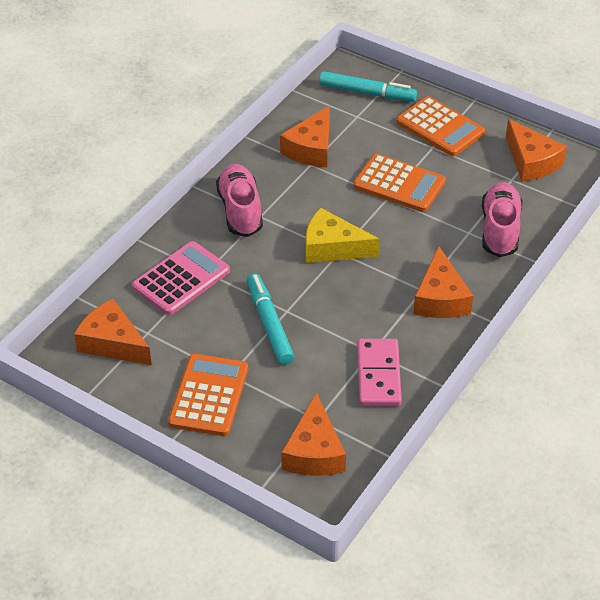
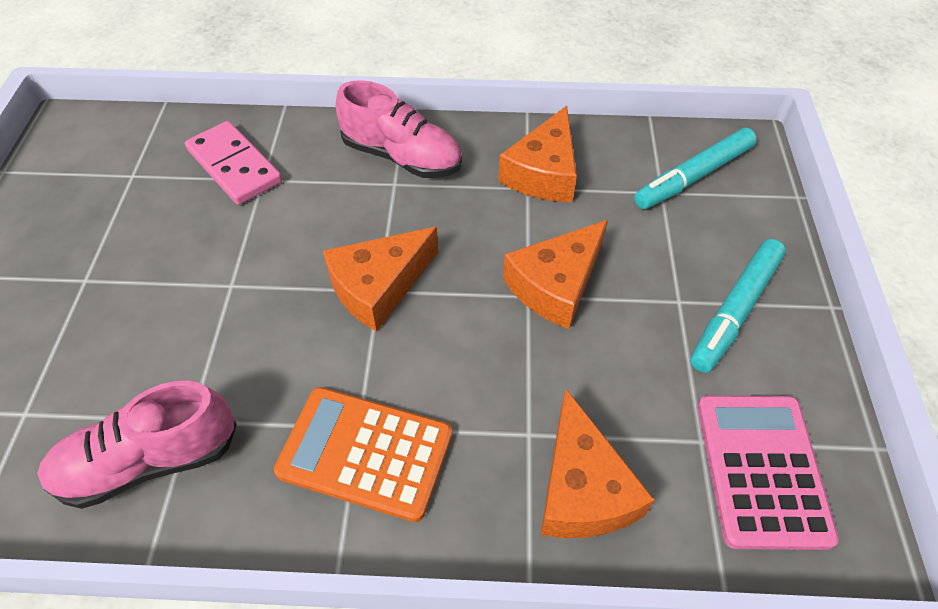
orange calculator: 3 -> 1
orange cheese: 5 -> 4
yellow cheese: 1 -> 0

